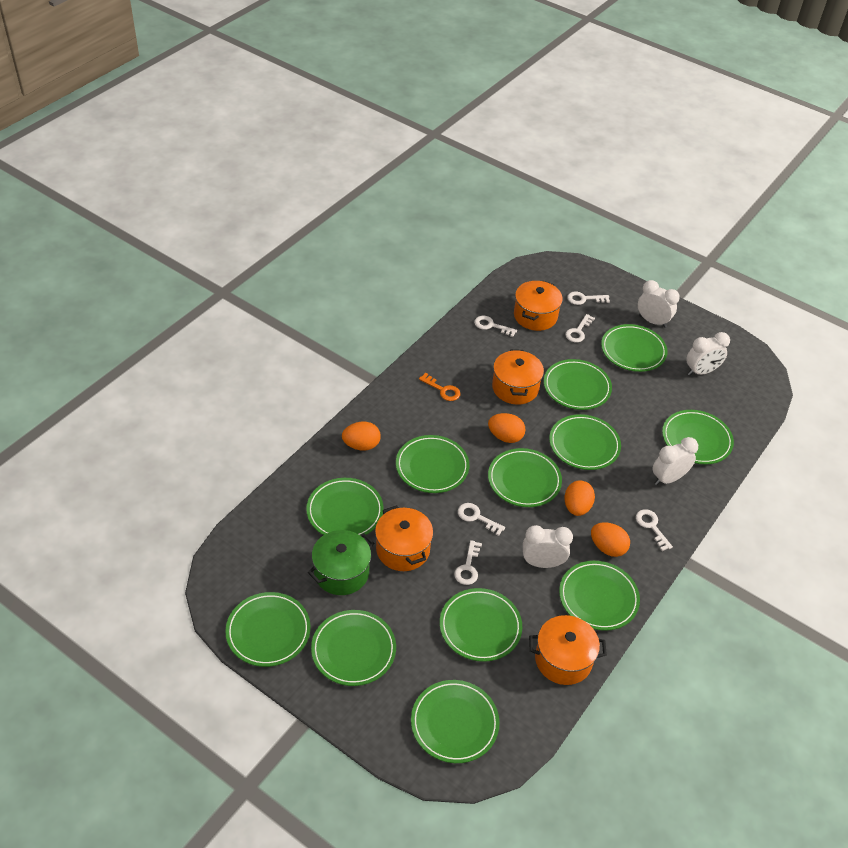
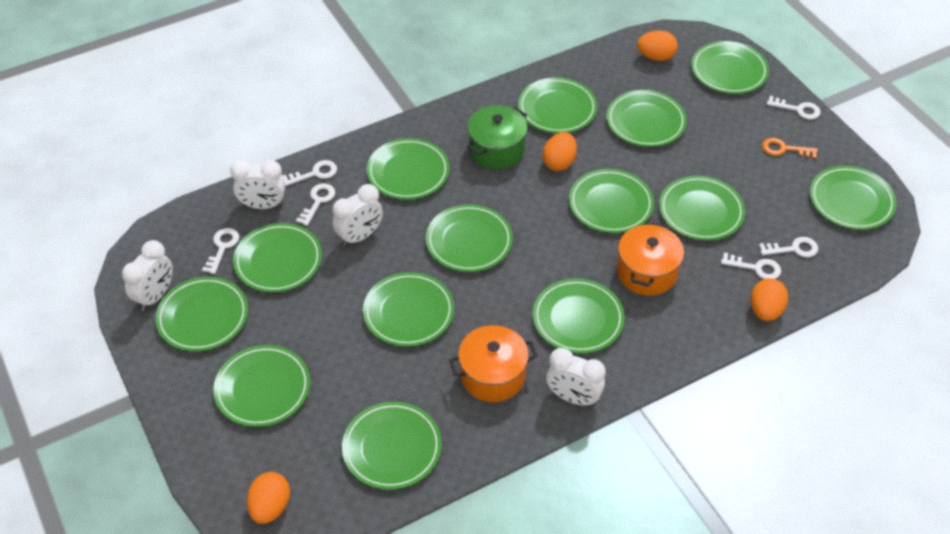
green plate: 12 -> 14
orange pot: 4 -> 2

